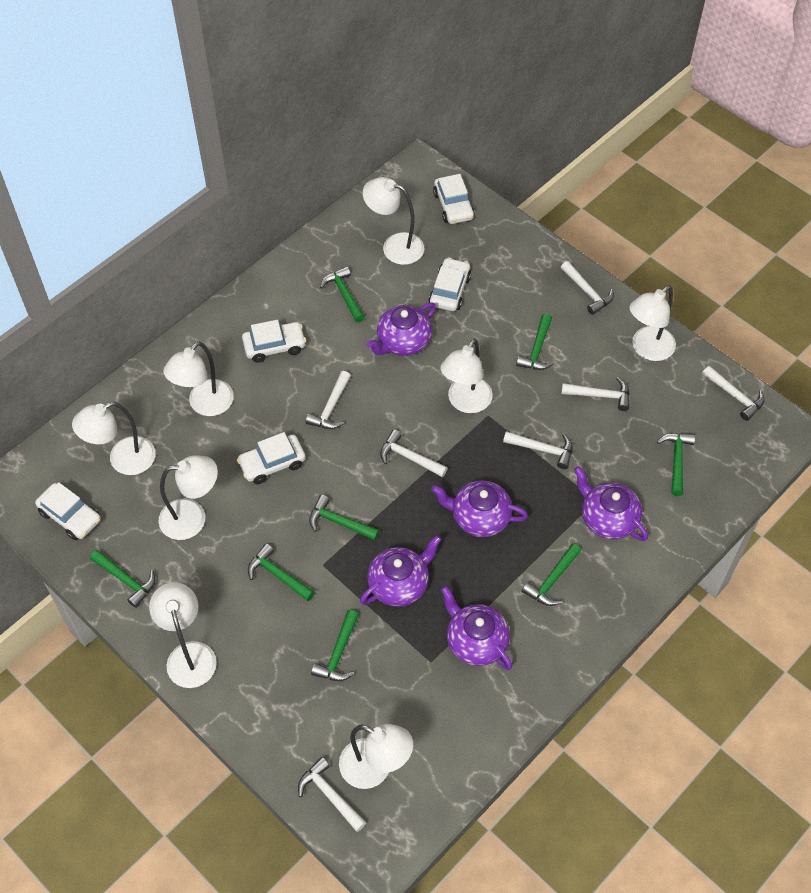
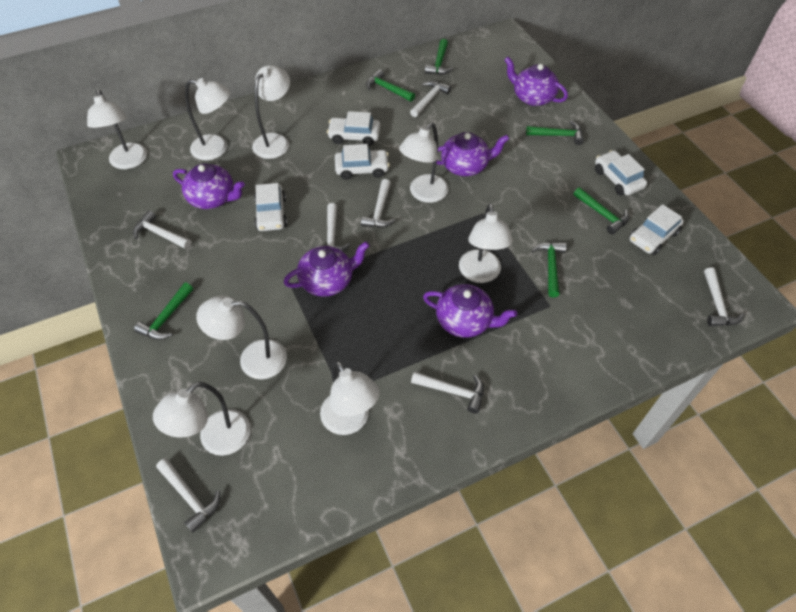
green hammer: 8 -> 6

